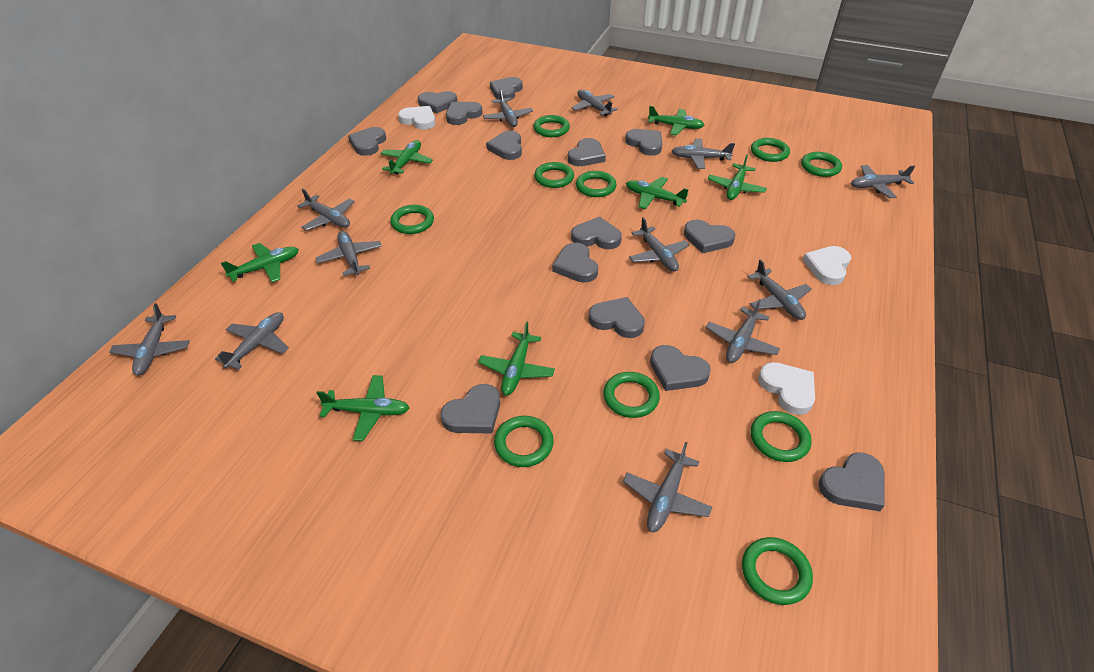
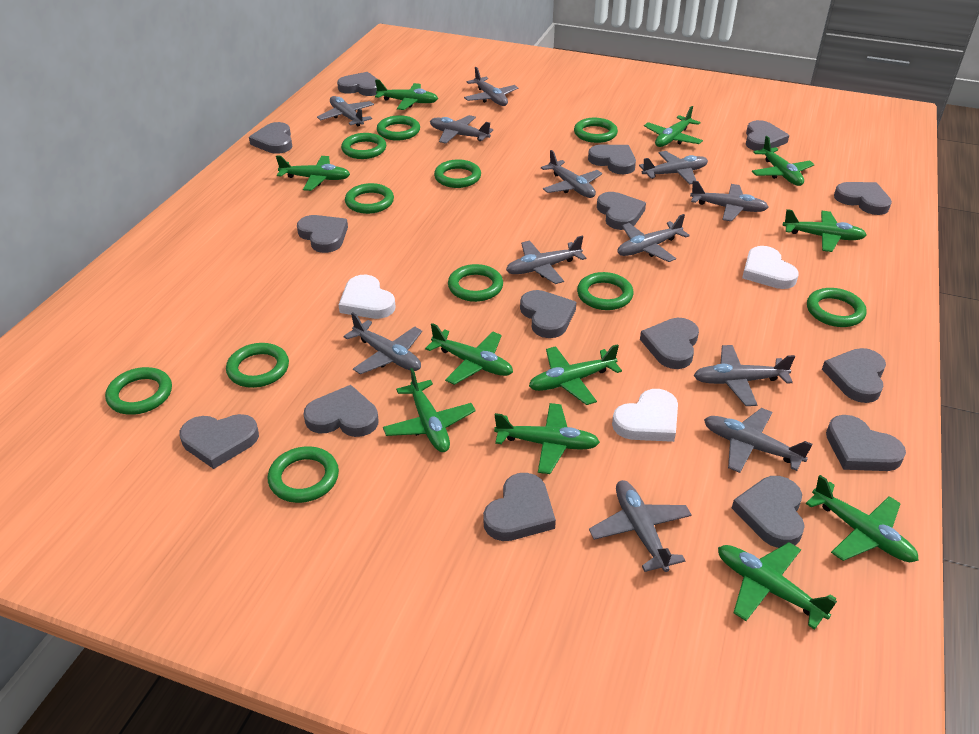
green plane: 7 -> 11
green ring: 10 -> 11
grey heart: 14 -> 15

